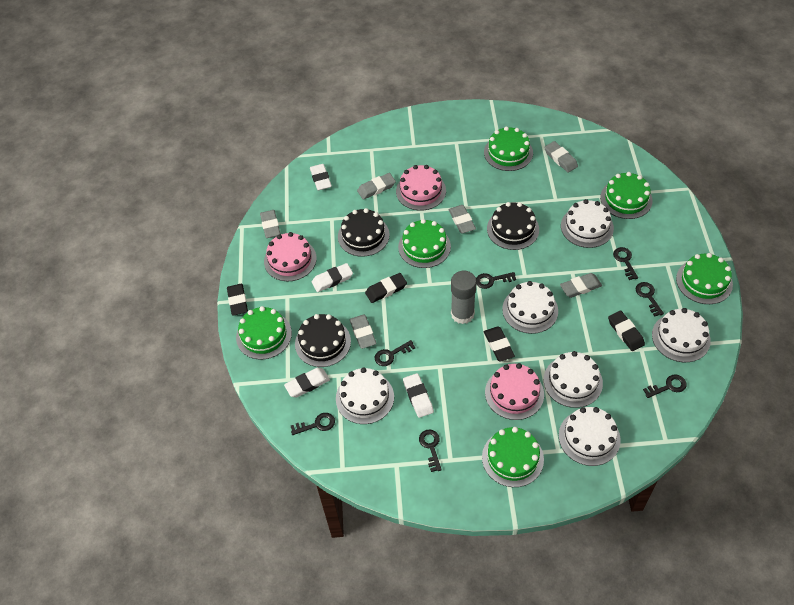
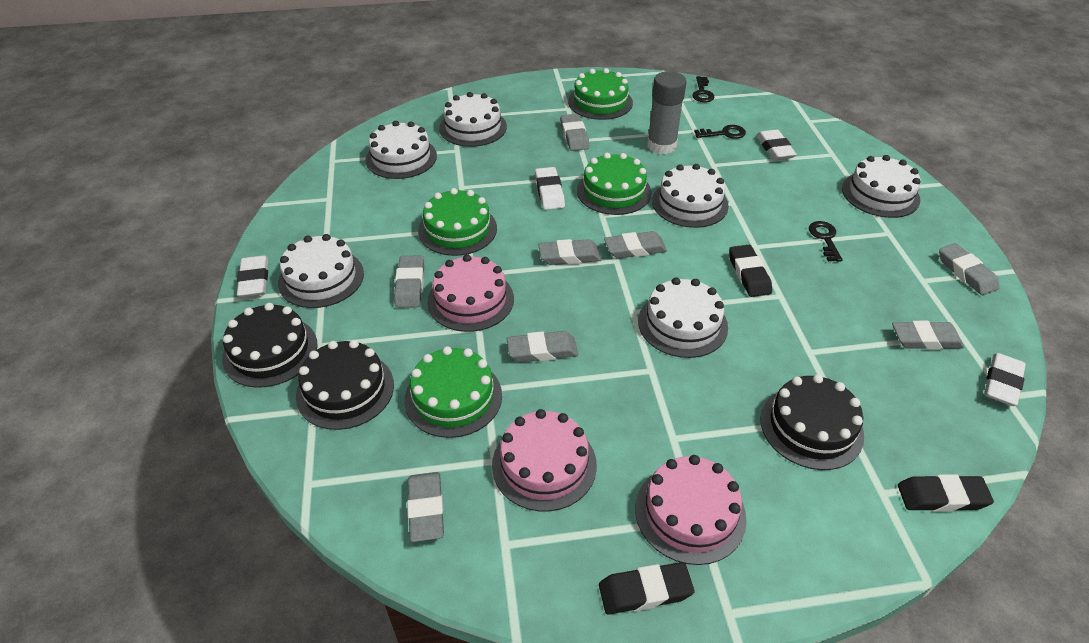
black eraser: 4 -> 3
black key: 7 -> 3
green cake: 6 -> 4
grey eraser: 6 -> 8

